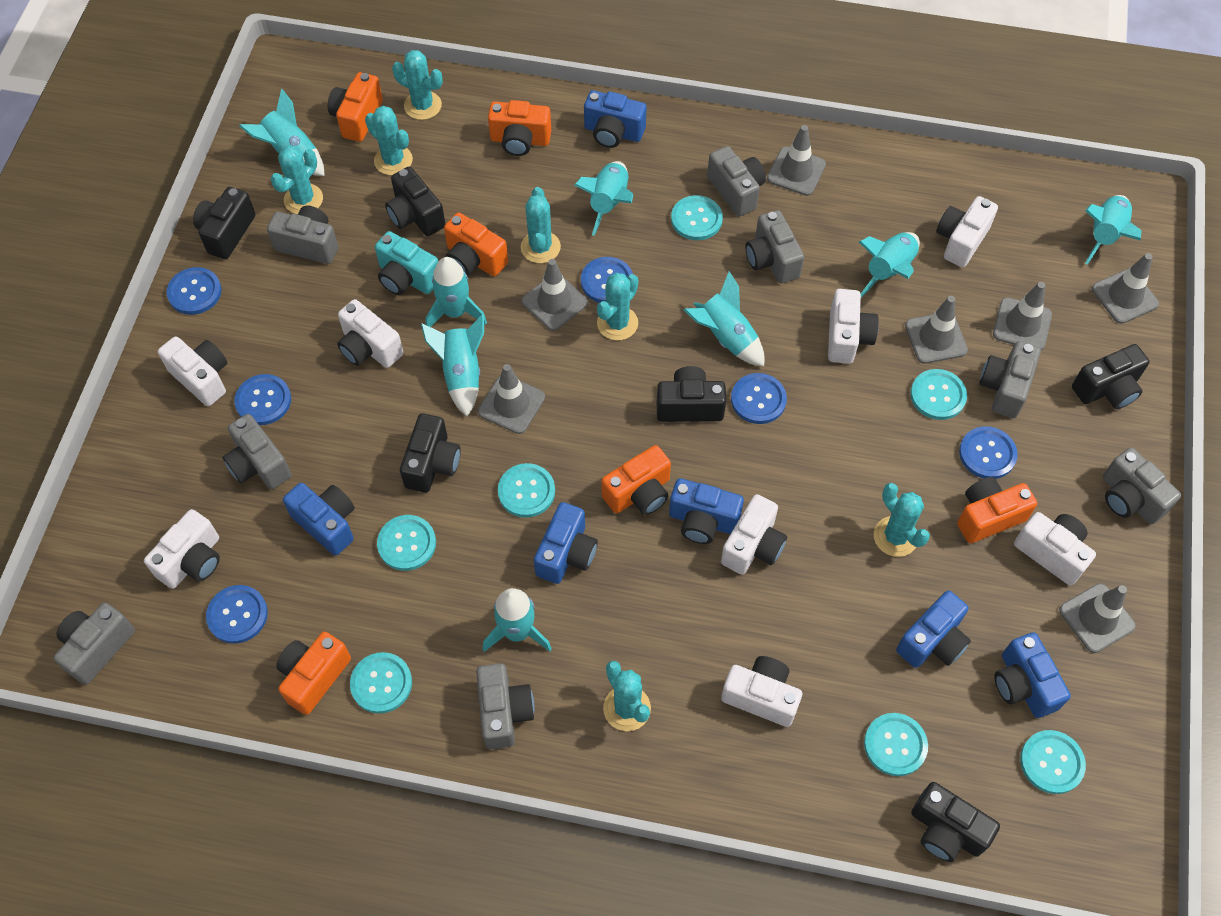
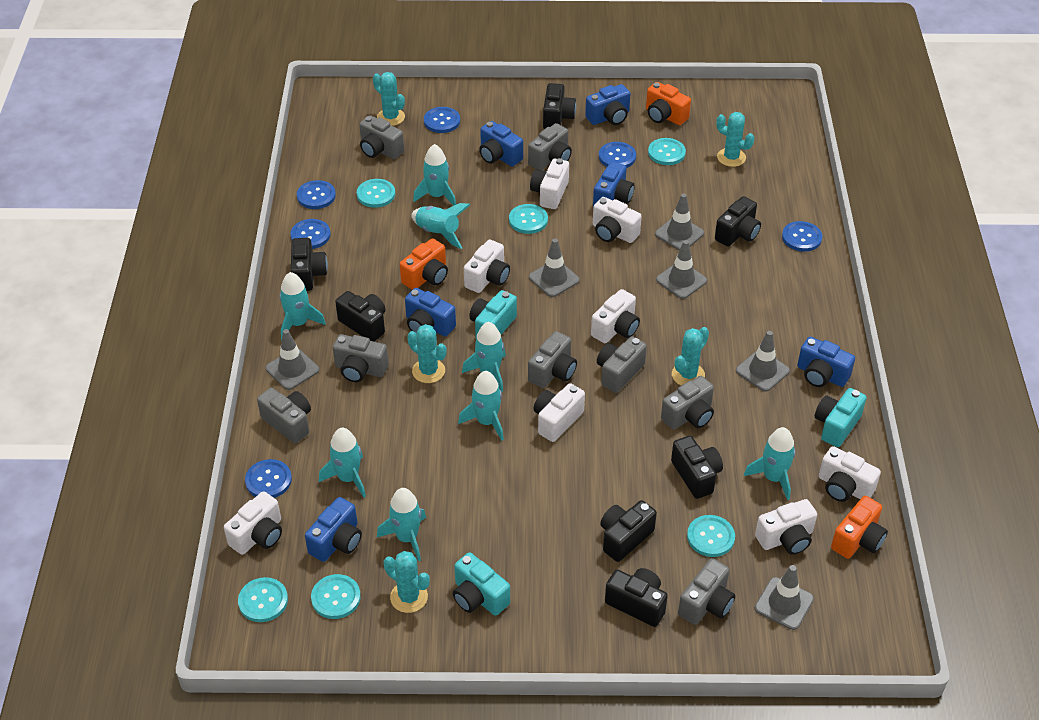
black camera: 6 -> 7
grey traffic cone: 7 -> 6
orange camera: 6 -> 3
turquoise button: 7 -> 6
turquoise cactus: 7 -> 5
turquoise camera: 1 -> 3

